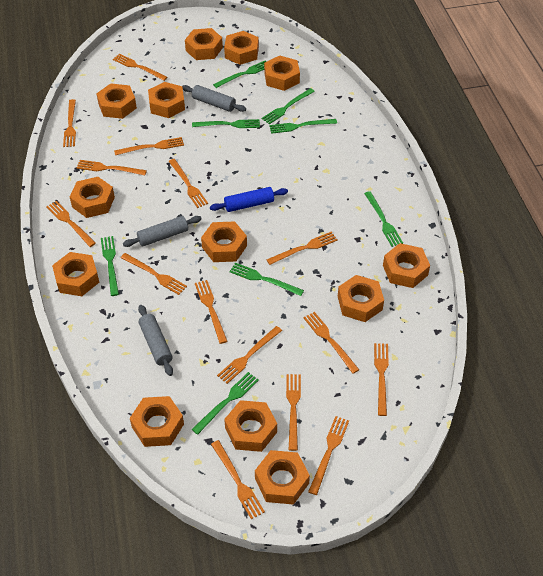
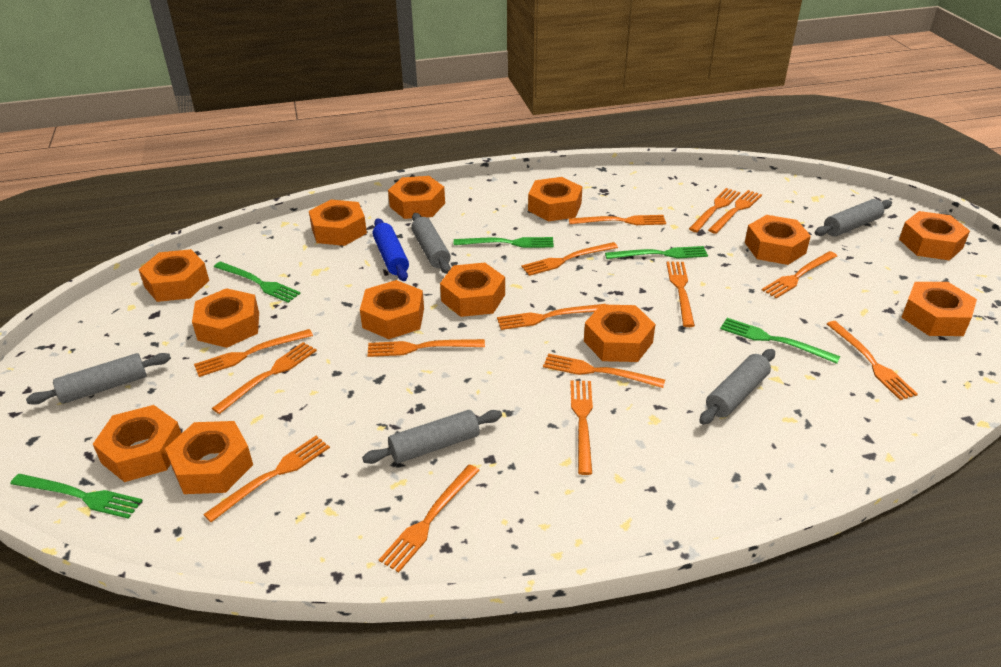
green fork: 8 -> 5
grey rolling pin: 3 -> 5

